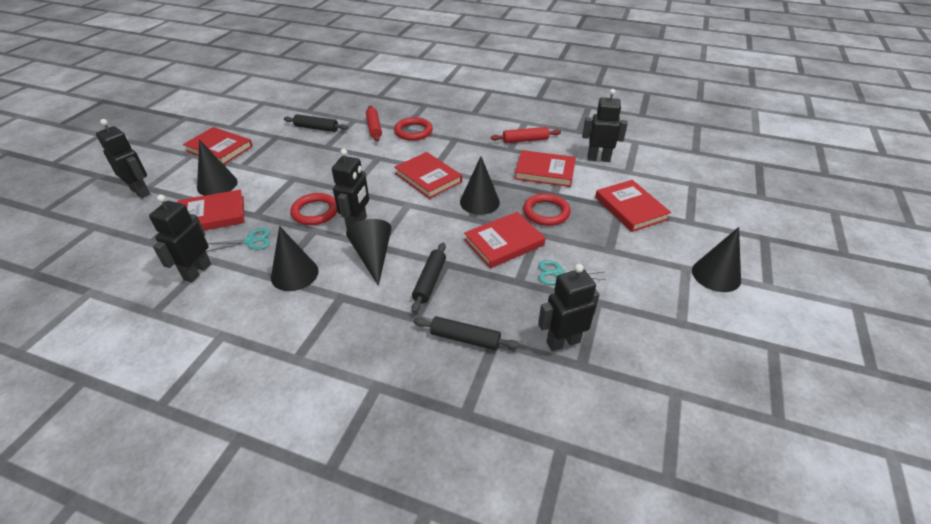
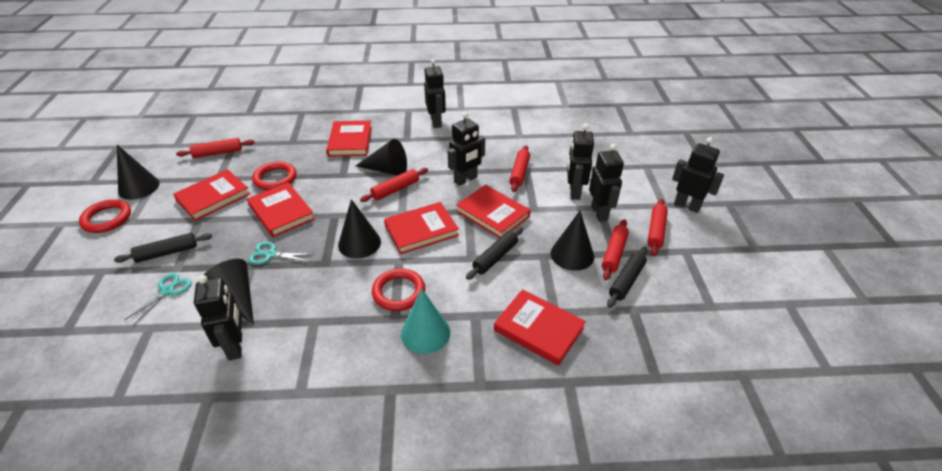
black robot: 5 -> 6
red rolling pin: 2 -> 5
turquoise cone: 0 -> 1

